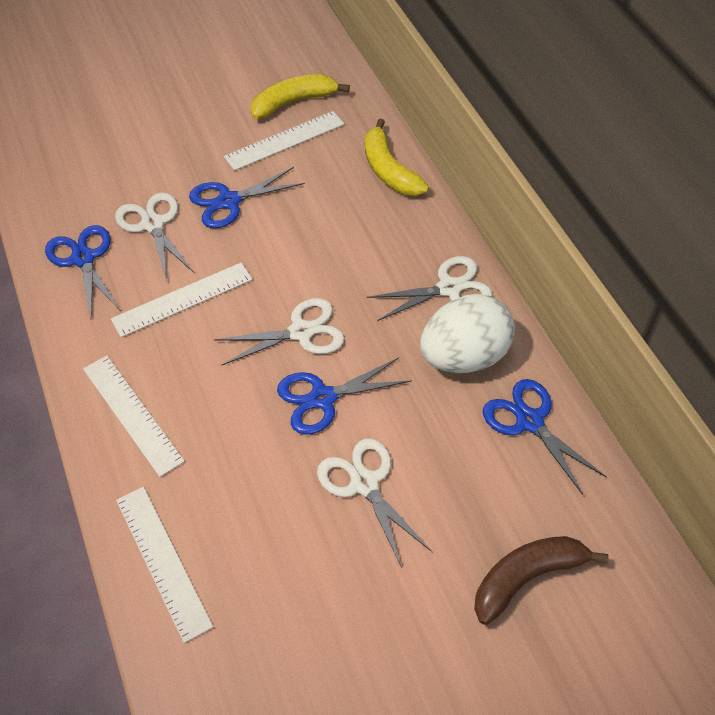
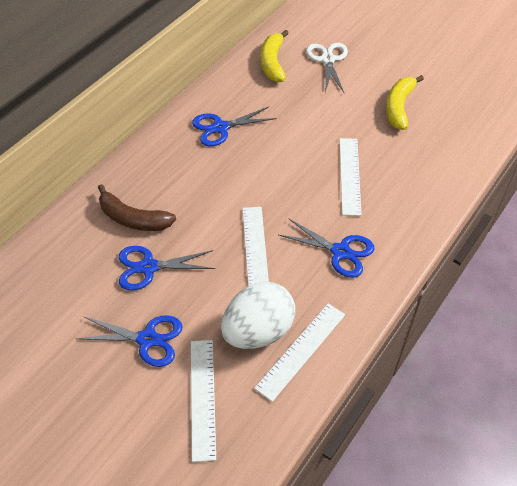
white scissors: 4 -> 1

